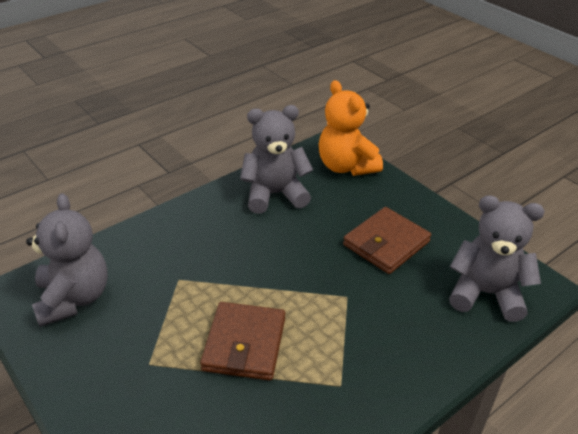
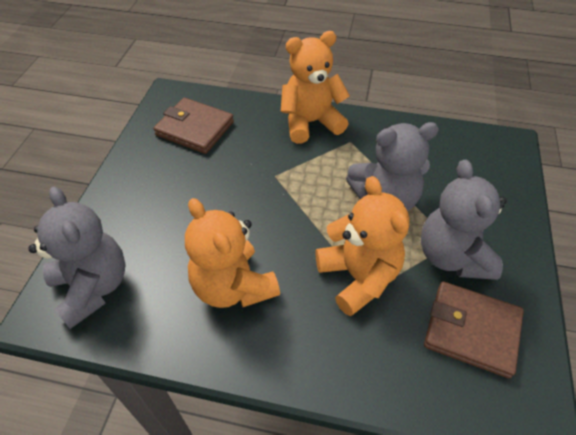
orange teddy bear: 1 -> 3

